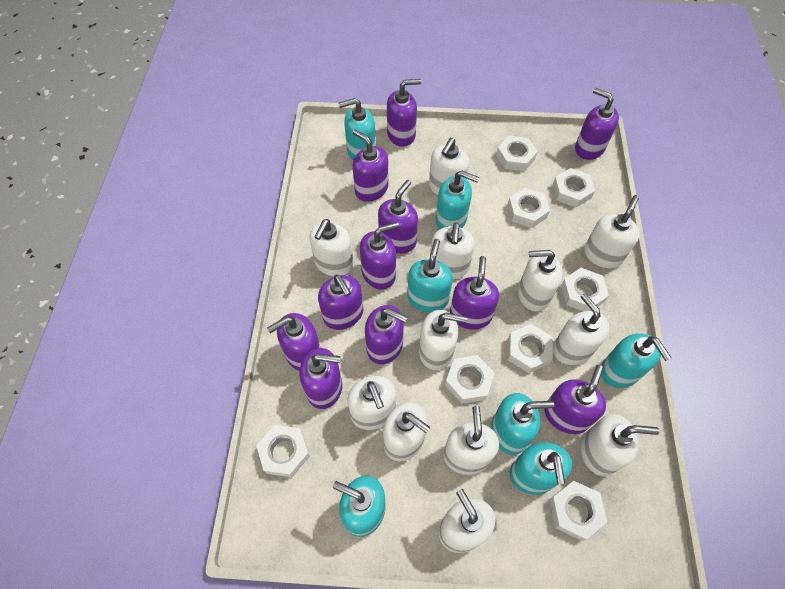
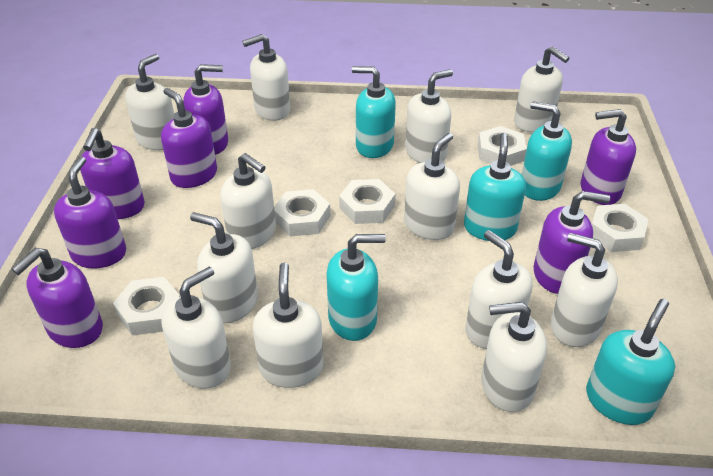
purple soap dispenser: 11 -> 7
turquoise soap dispenser: 7 -> 5
white nut: 8 -> 5

